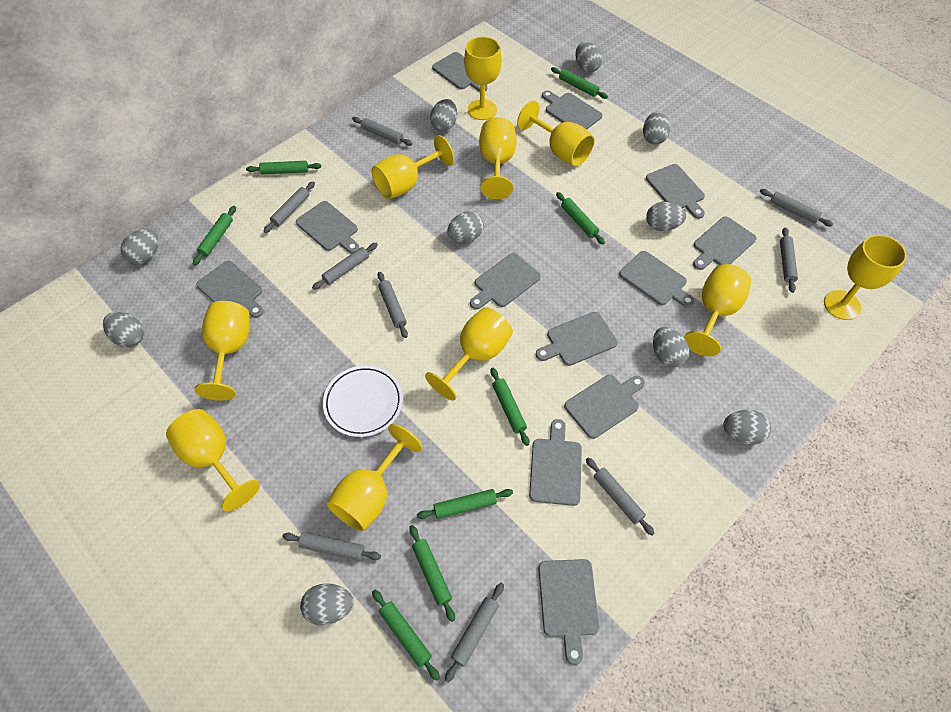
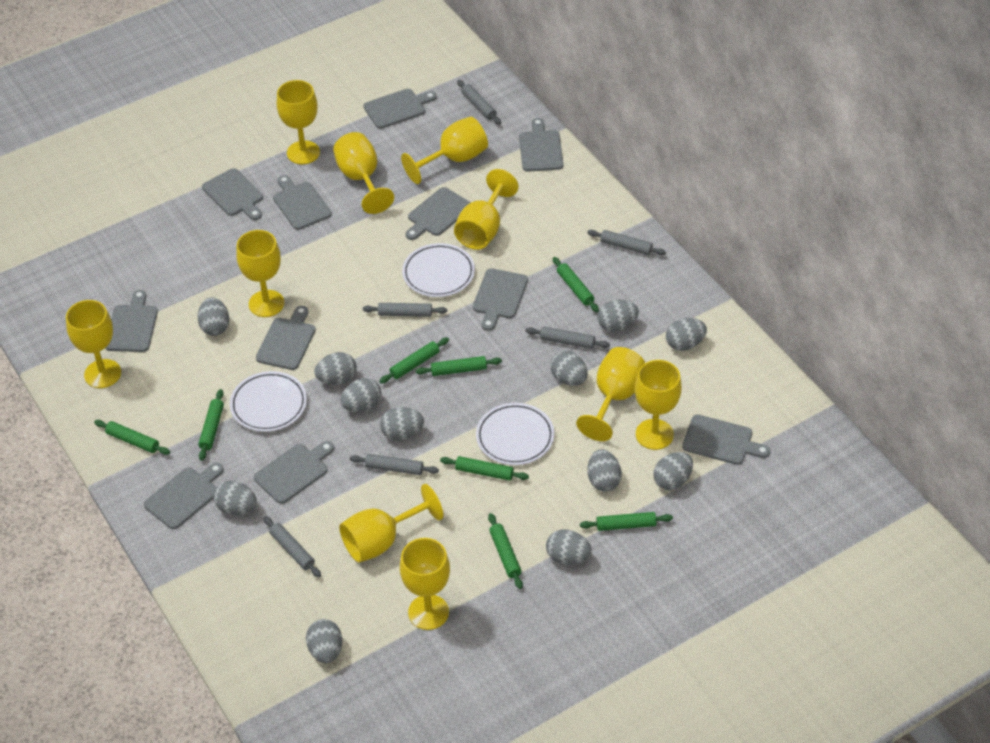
grey cutting board: 12 -> 11
grey egg: 10 -> 12
grey rolling pin: 9 -> 6
white plate: 1 -> 3

